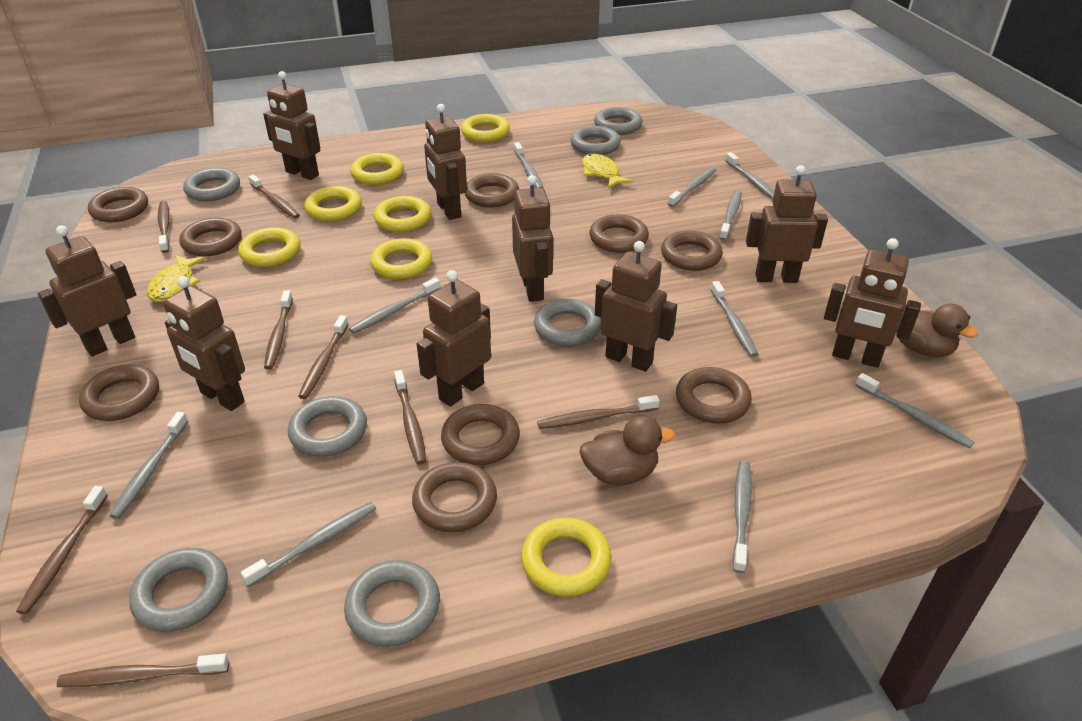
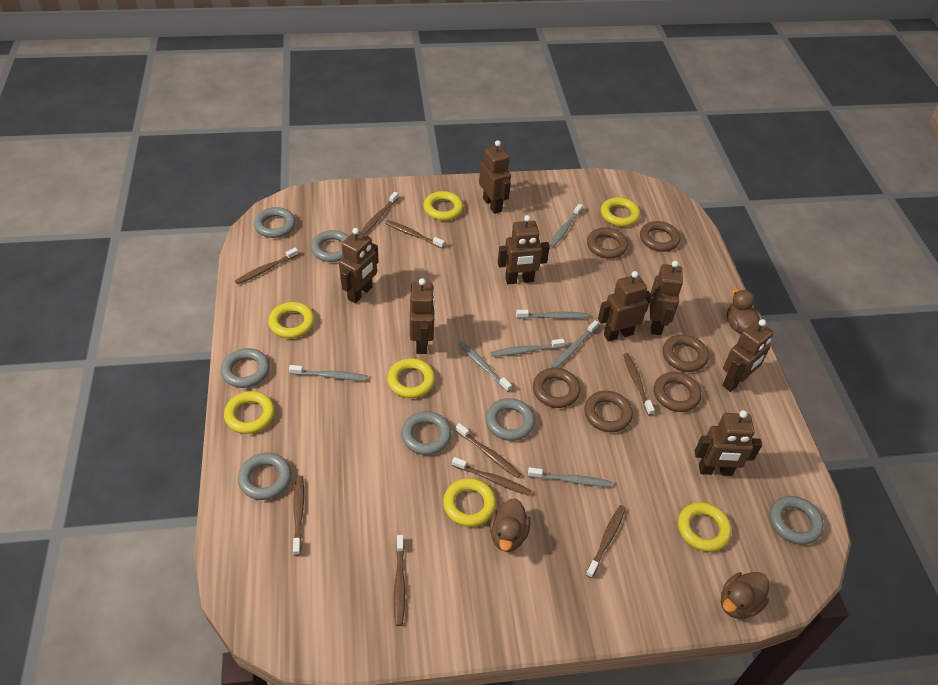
brown duck: 2 -> 3
brown ring: 9 -> 6
brown robot: 9 -> 8
brown toothbrush: 8 -> 9
grey toothbrush: 10 -> 7
yellow fish: 2 -> 0

